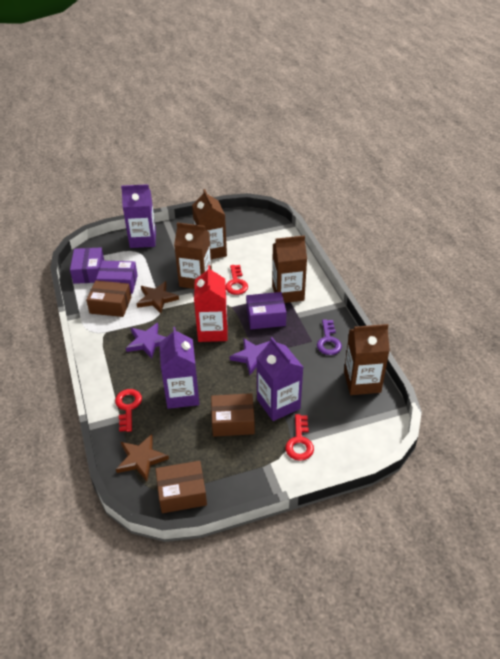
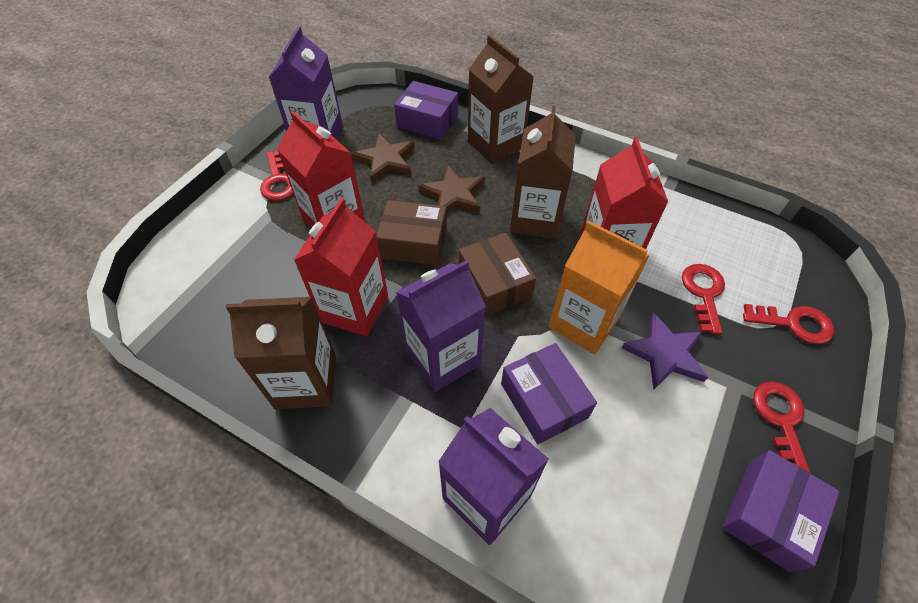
brown box: 3 -> 2
brown carton: 4 -> 3
orange carton: 0 -> 1
purple key: 1 -> 0
purple star: 2 -> 1
red carton: 1 -> 3
red key: 3 -> 4

